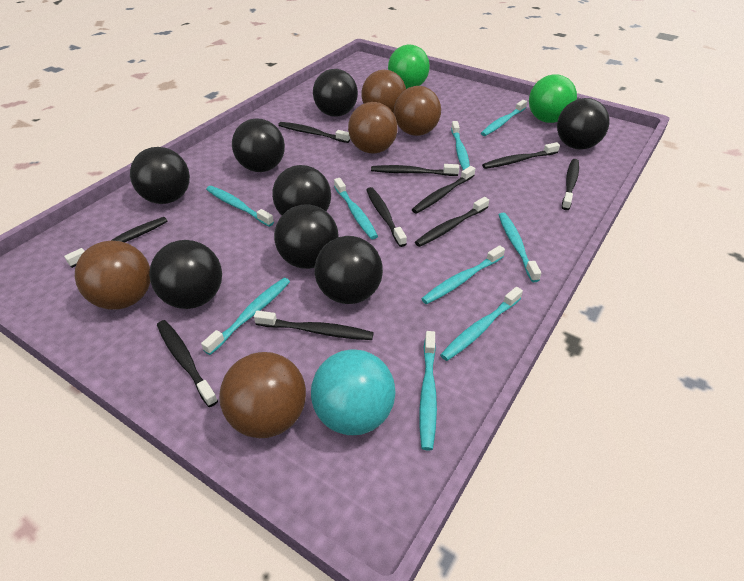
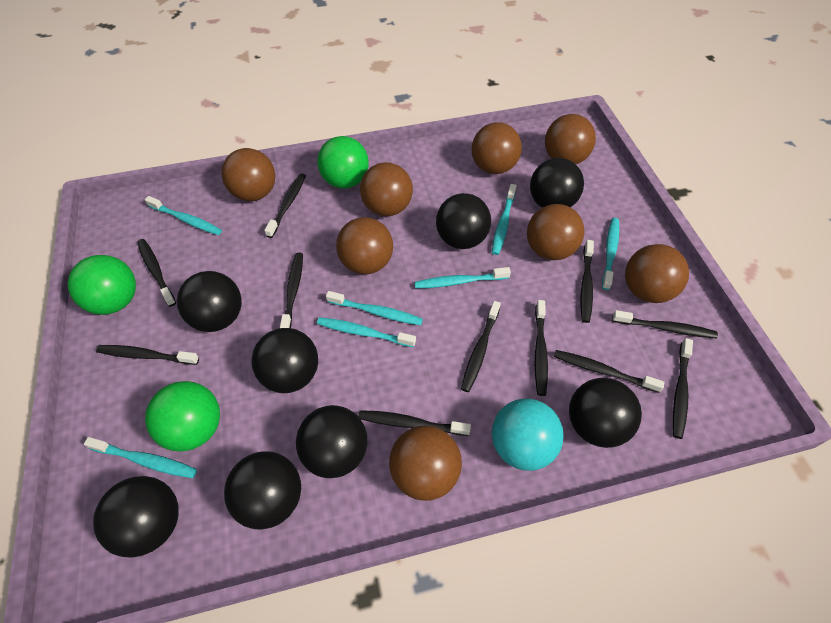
black toothbrush: 10 -> 11
brown ball: 5 -> 8
green ball: 2 -> 3
turquoise toothbrush: 9 -> 7

